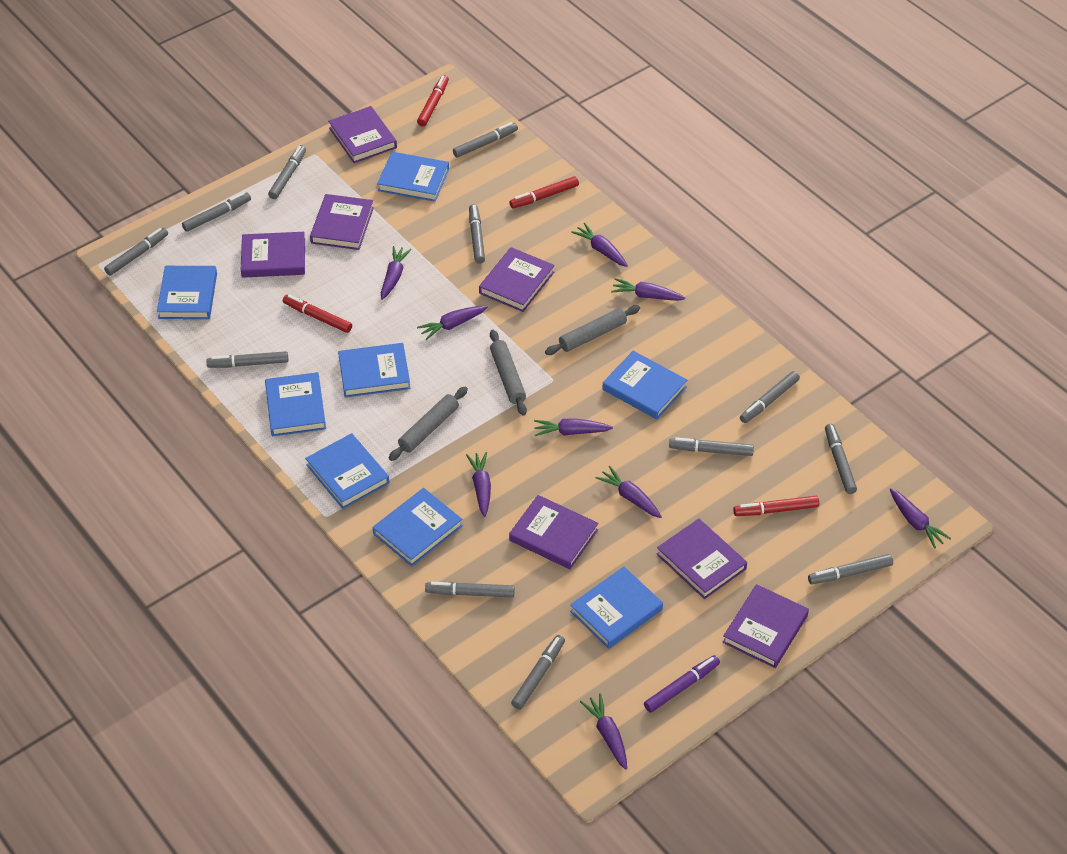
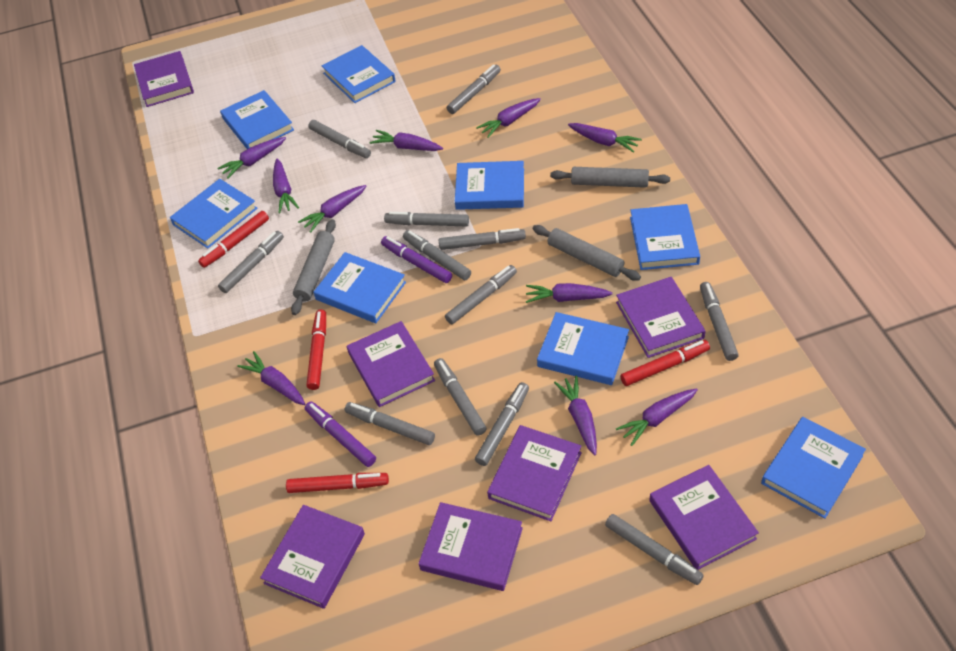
purple carrot: 9 -> 10
purple marker: 1 -> 2

